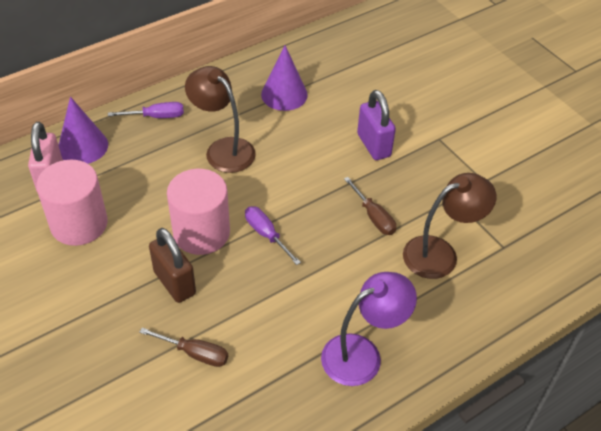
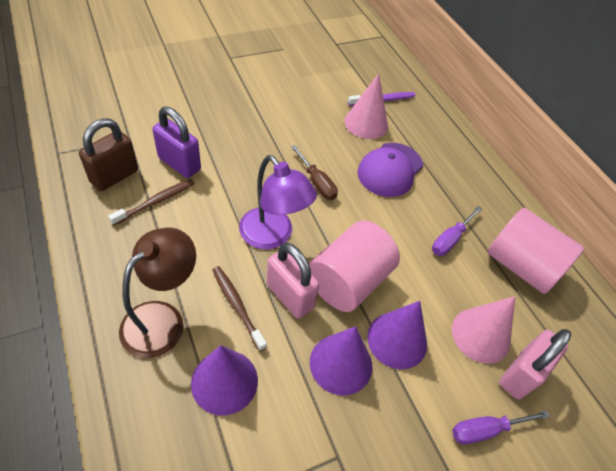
brown lamp: 2 -> 1
brown screwdriver: 2 -> 1
brown toothbrush: 0 -> 2
pink cone: 0 -> 2
pink padlock: 1 -> 2
purple cap: 0 -> 1
purple cone: 2 -> 3
purple toothbrush: 0 -> 1

